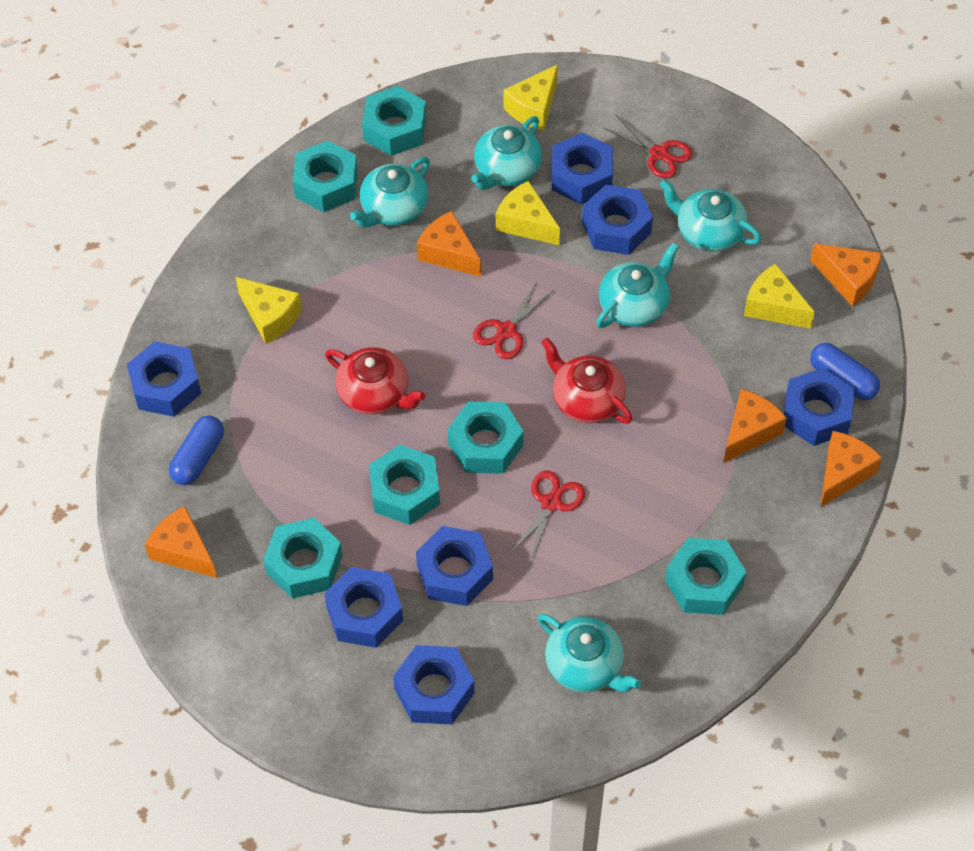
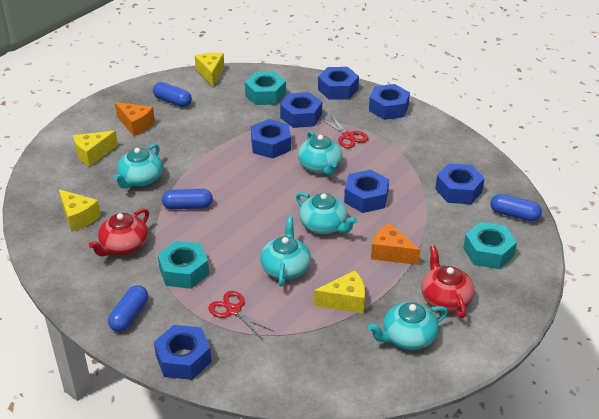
blue capsule: 2 -> 4
orange cheese: 5 -> 2
red scissors: 3 -> 2
turquoise nut: 6 -> 3

